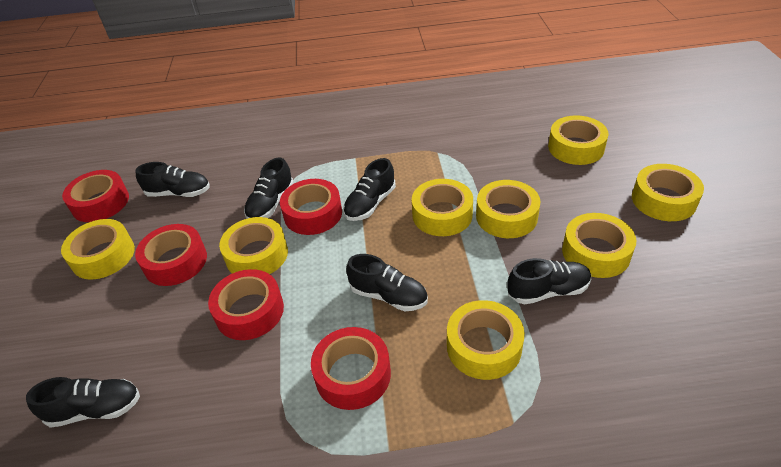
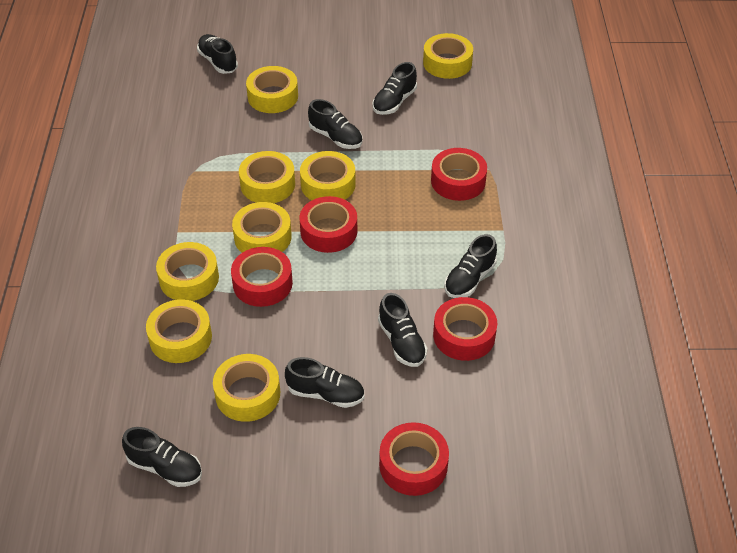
black shoe: 6 -> 7

